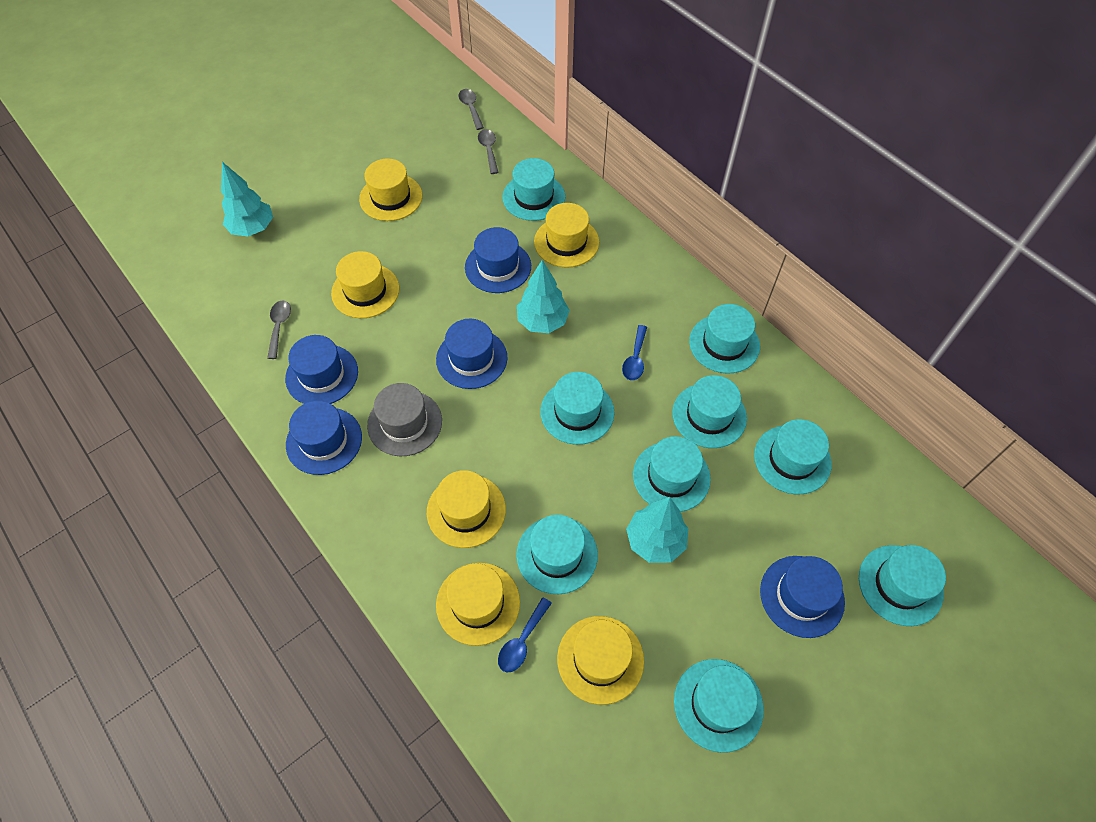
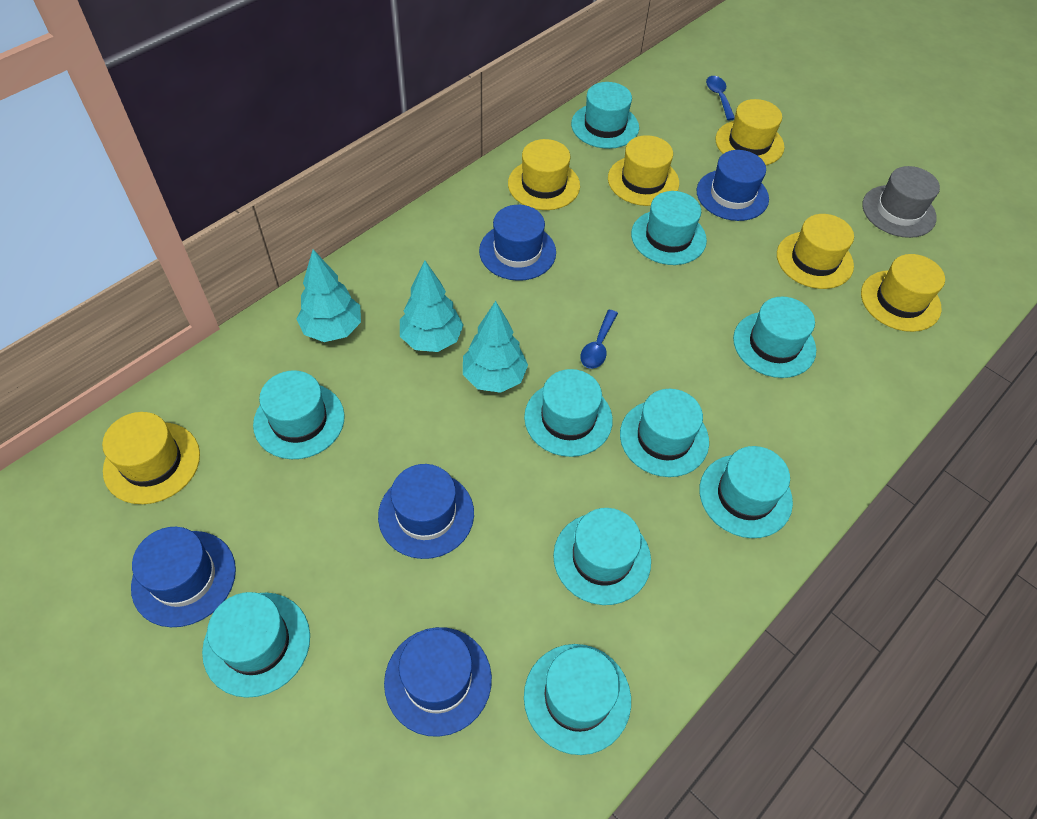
grey spoon: 3 -> 0
turquoise hat: 9 -> 10

